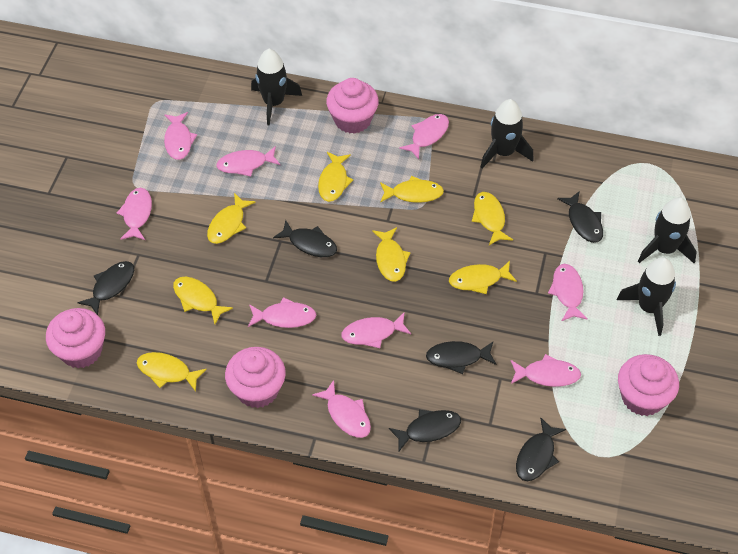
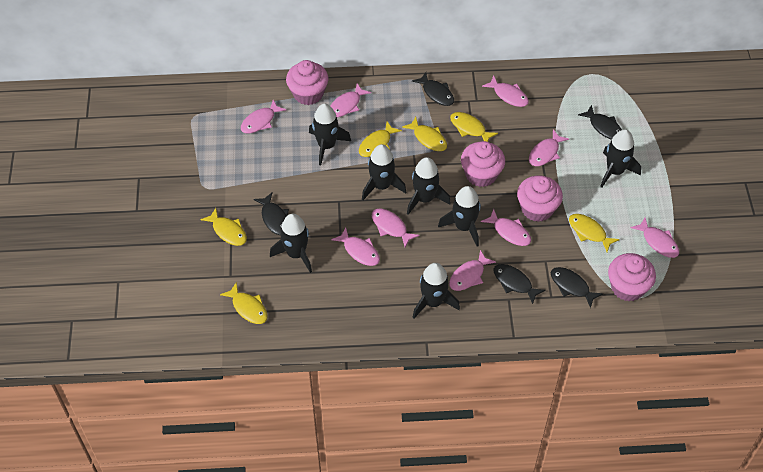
black fish: 6 -> 5
black rocket: 4 -> 7
yellow fish: 8 -> 6

